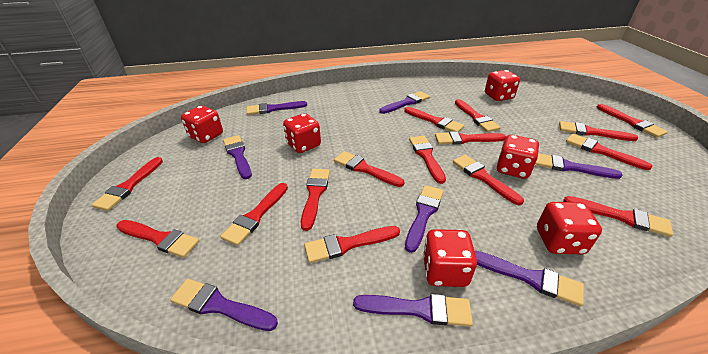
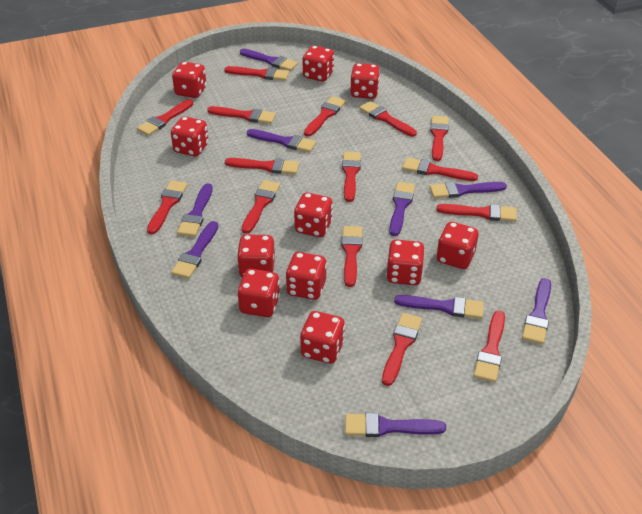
purple brush: 8 -> 9
red dice: 6 -> 11

